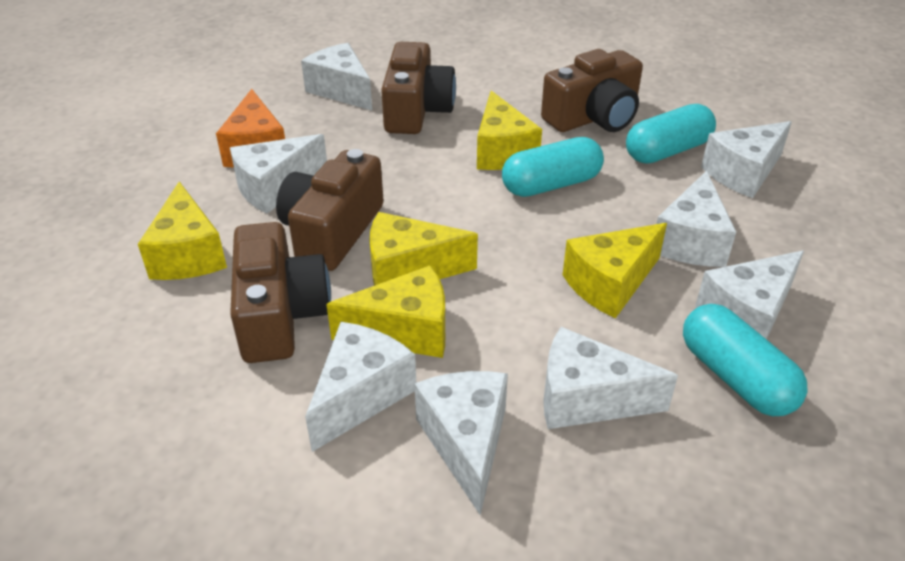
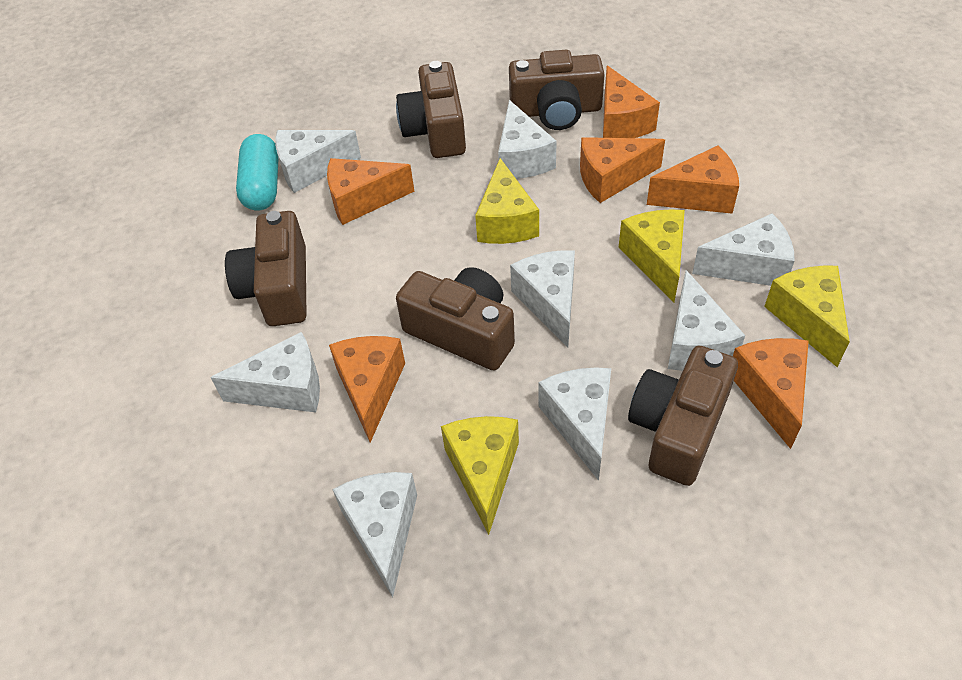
brown camera: 4 -> 5
orange cheese: 1 -> 6
turquoise capsule: 3 -> 1
yellow cheese: 5 -> 4

